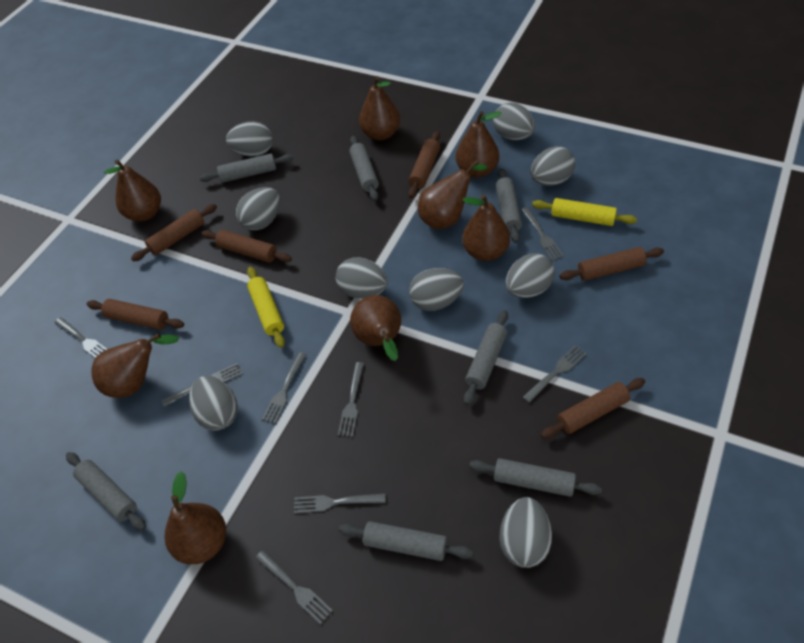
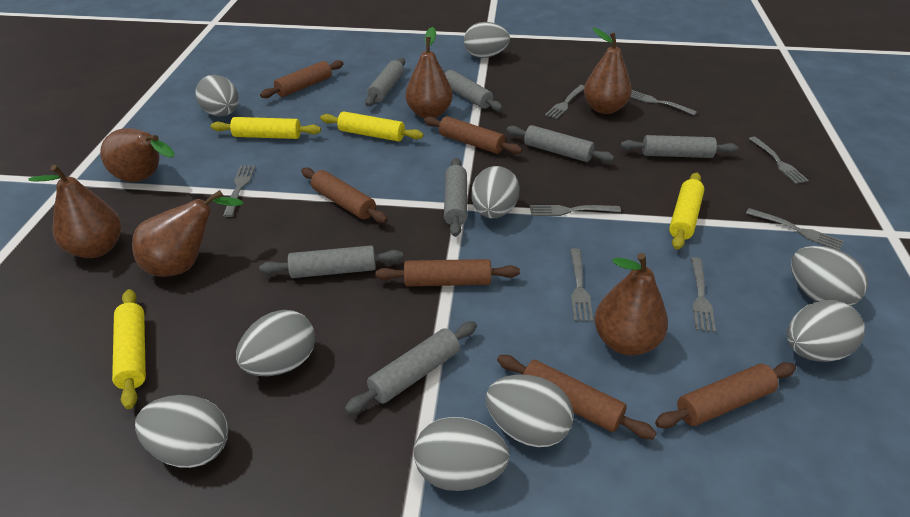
brown pear: 8 -> 6
yellow rolling pin: 2 -> 4

